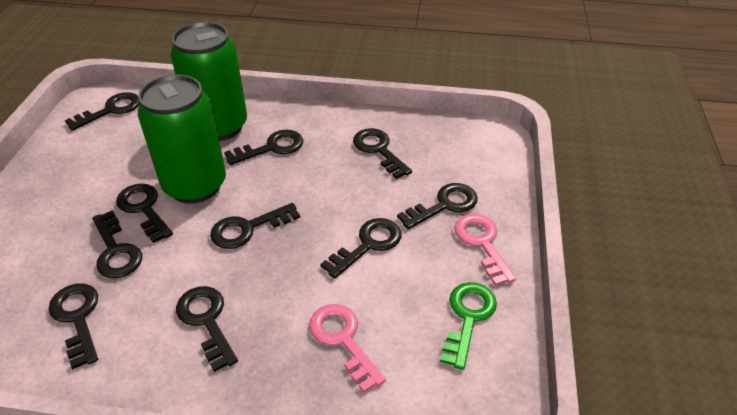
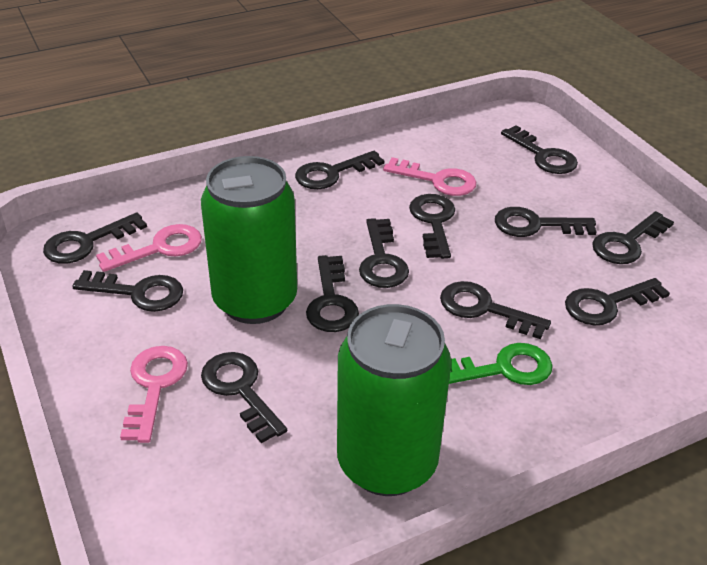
black key: 10 -> 12
pink key: 2 -> 3

